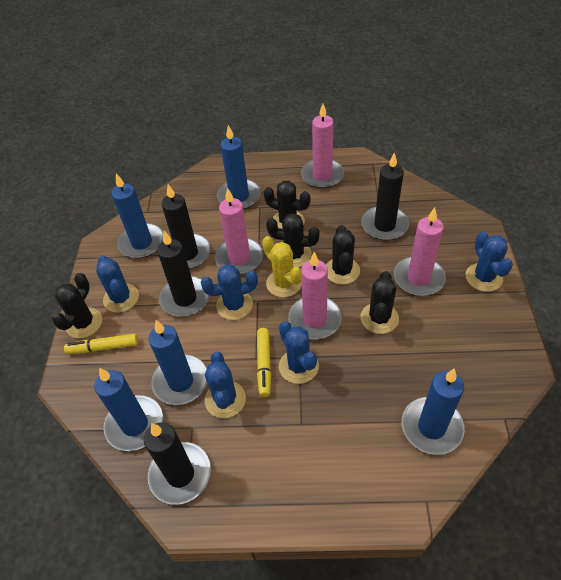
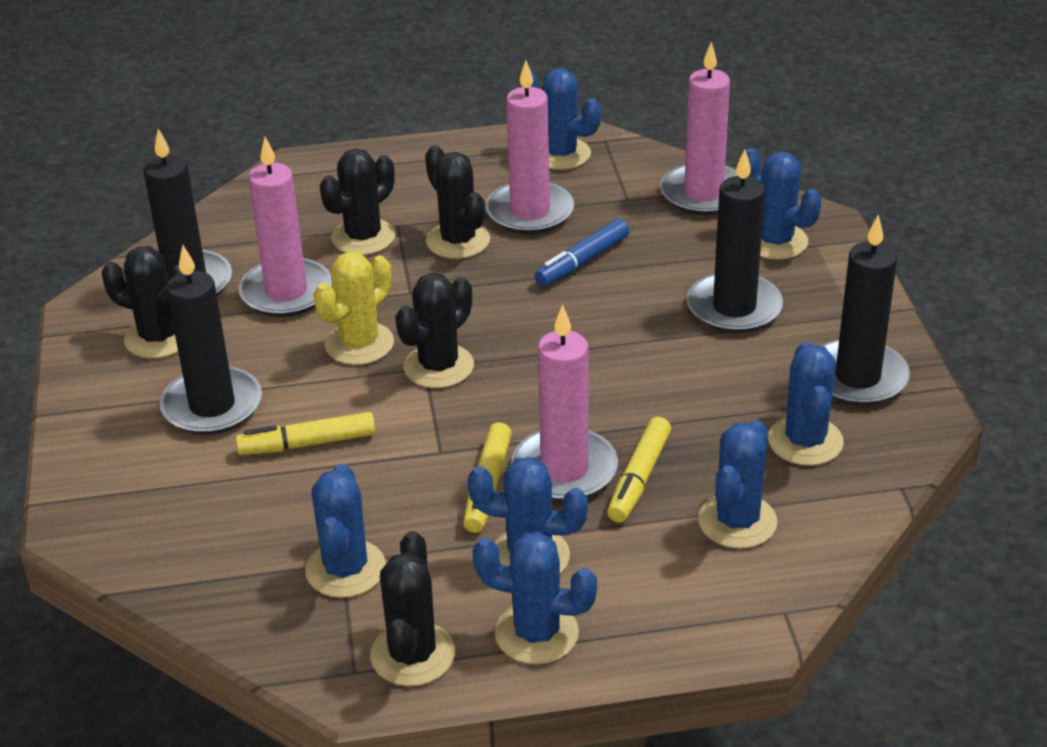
blue cactus: 5 -> 7
blue candle: 5 -> 0
blue marker: 0 -> 1
yellow marker: 2 -> 3

